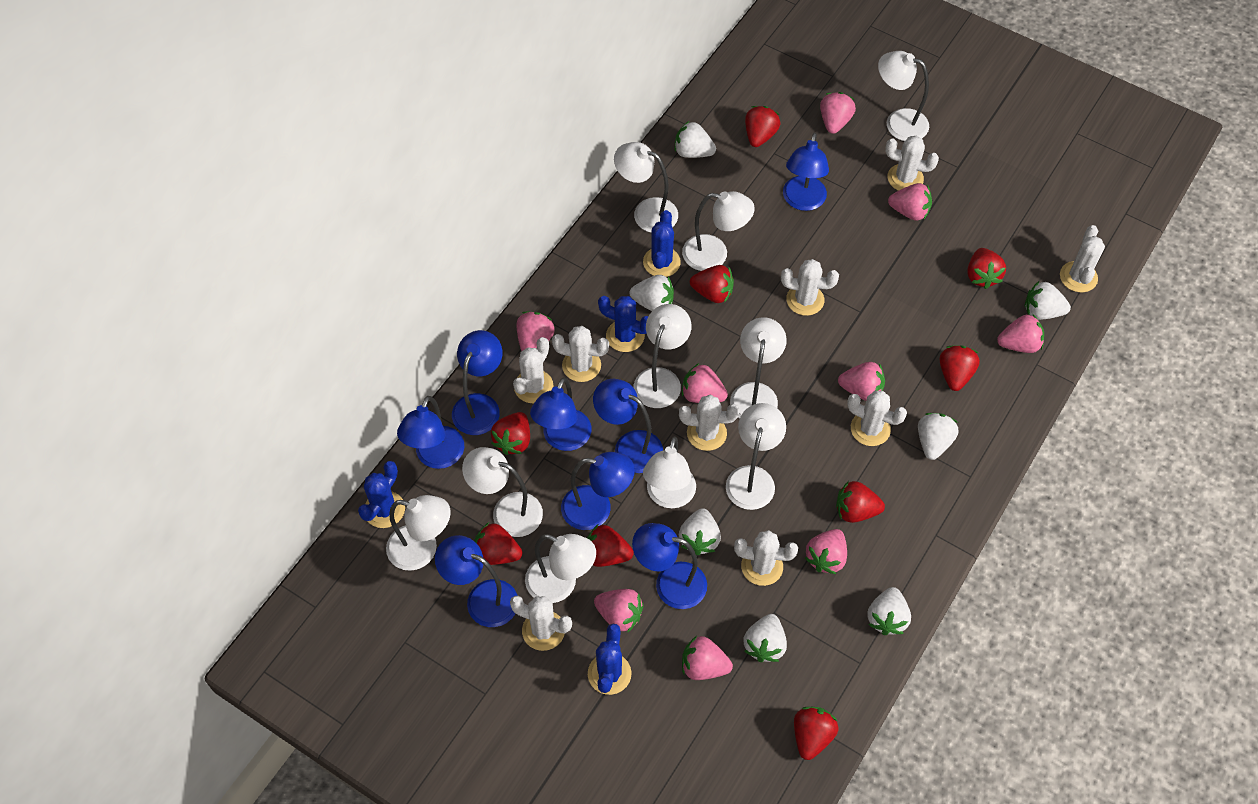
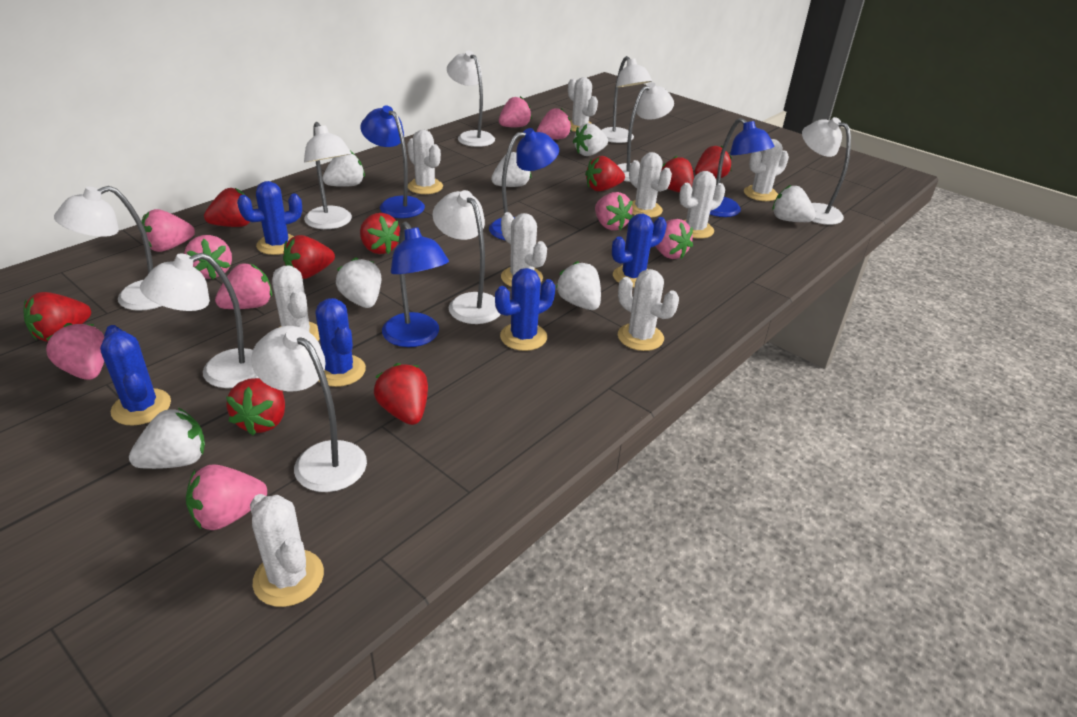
blue cactus: 4 -> 5
blue lamp: 8 -> 4
white lamp: 10 -> 9

